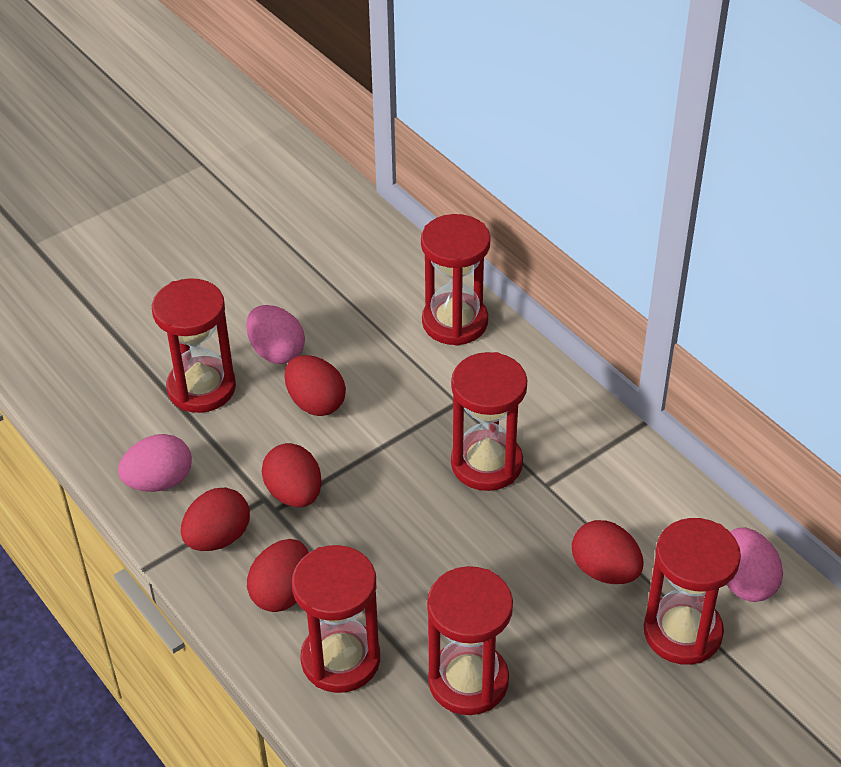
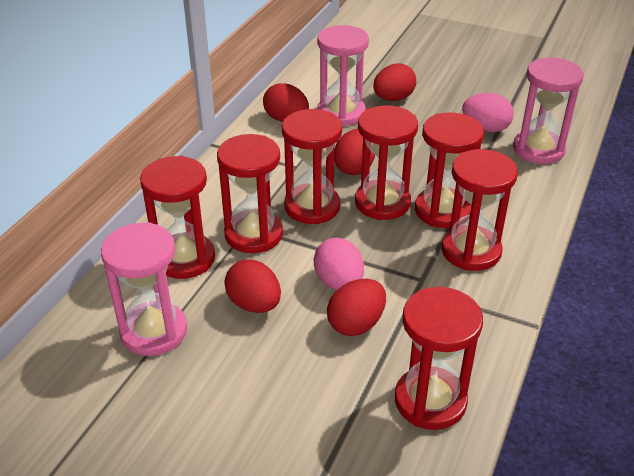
pink egg: 3 -> 2
pink hourglass: 0 -> 3
red hourglass: 6 -> 7

